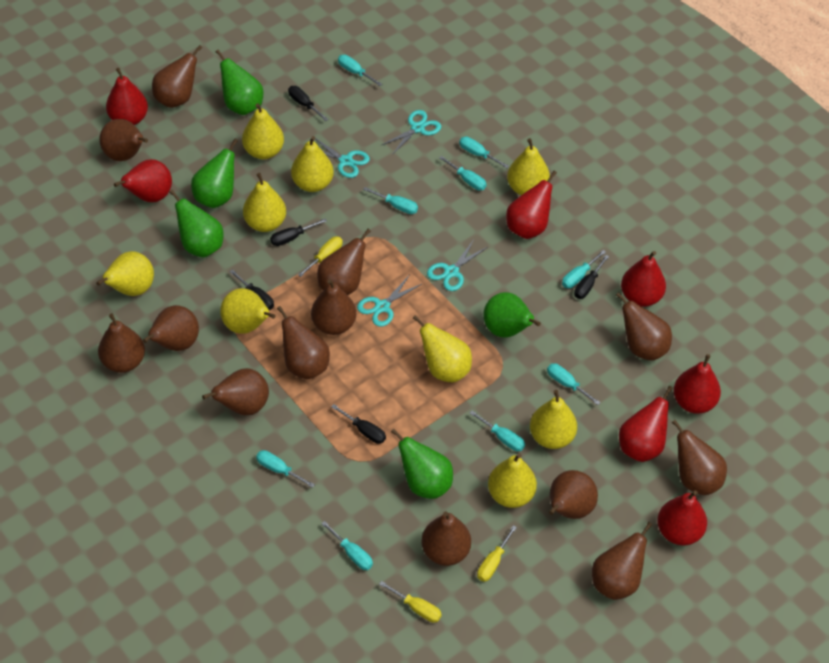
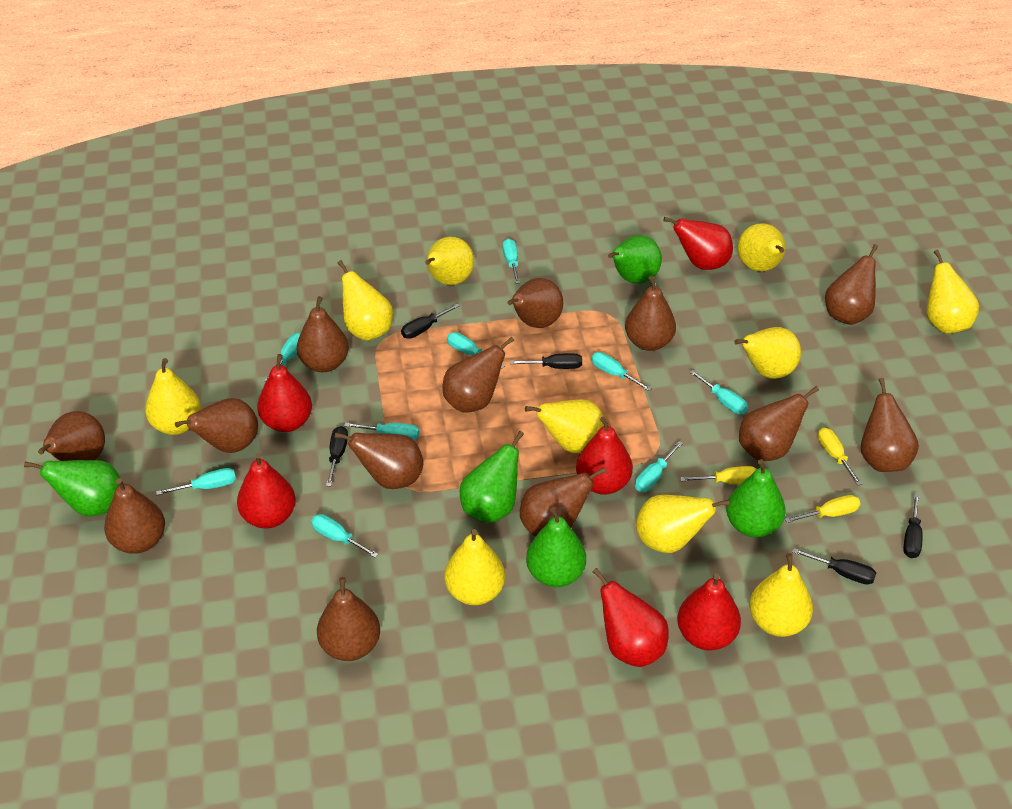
red pear: 7 -> 6
turquoise scissors: 4 -> 0
yellow pear: 9 -> 10

